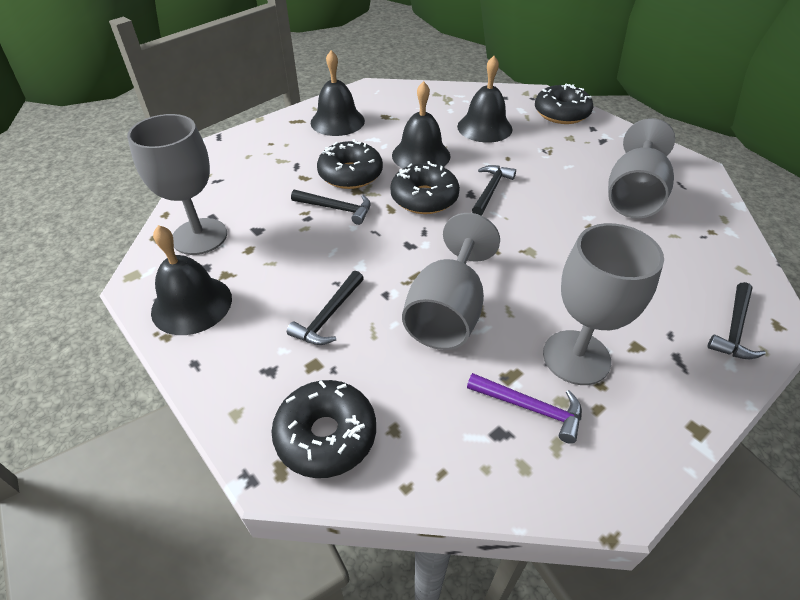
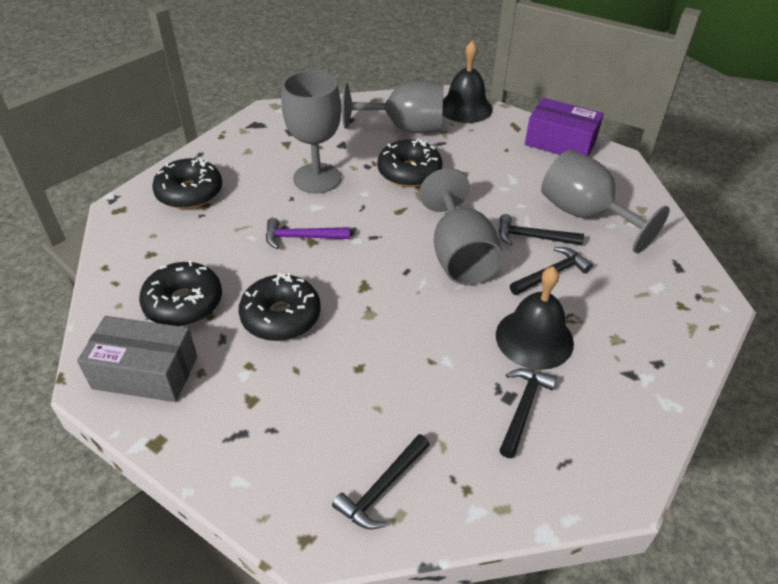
black bell: 4 -> 2
grey box: 0 -> 1
purple box: 0 -> 1

